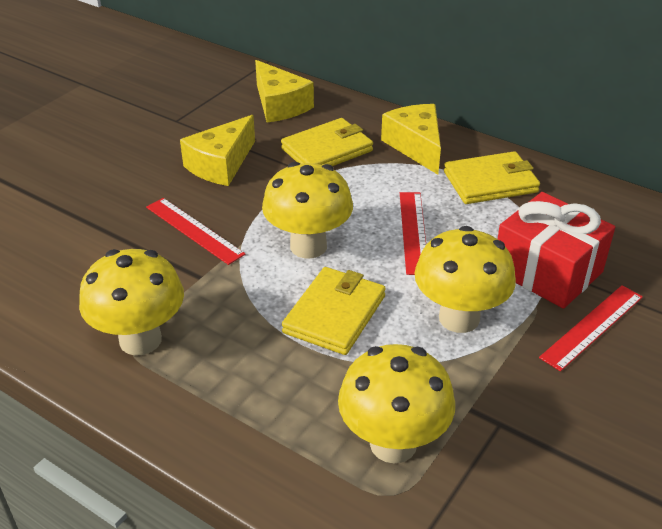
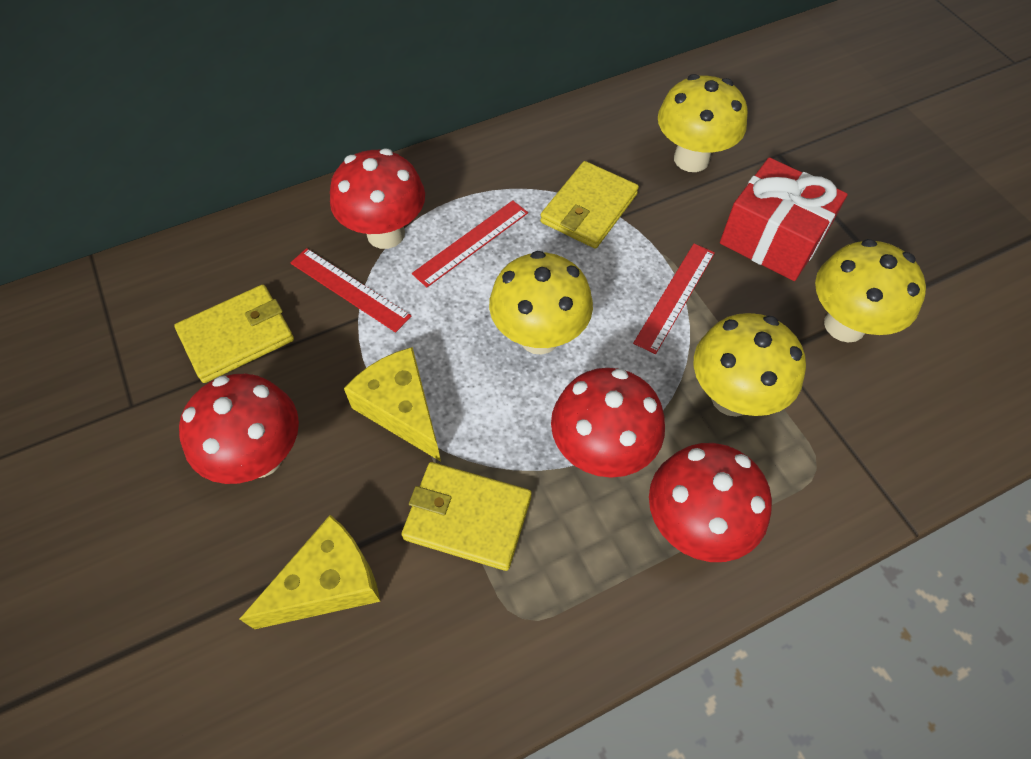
red mushroom: 0 -> 4
yellow cheese: 3 -> 2

